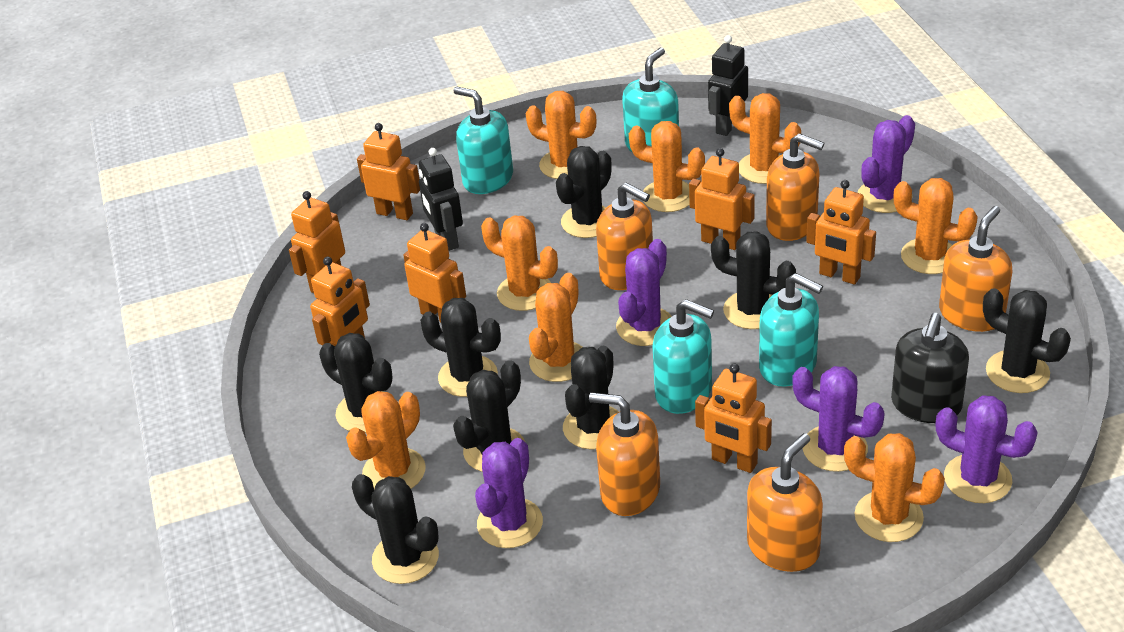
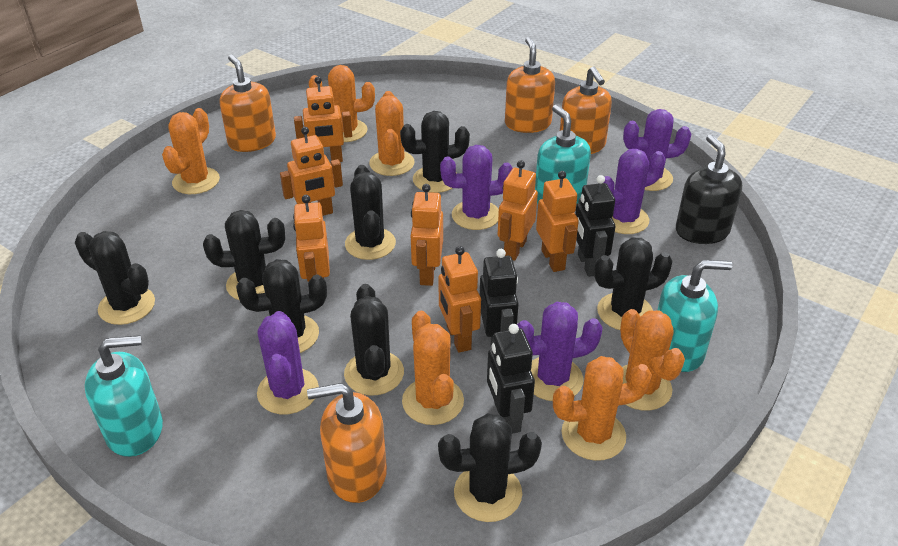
black robot: 2 -> 3
orange cactus: 8 -> 6
orange soap dispenser: 5 -> 4
turquoise soap dispenser: 4 -> 3

